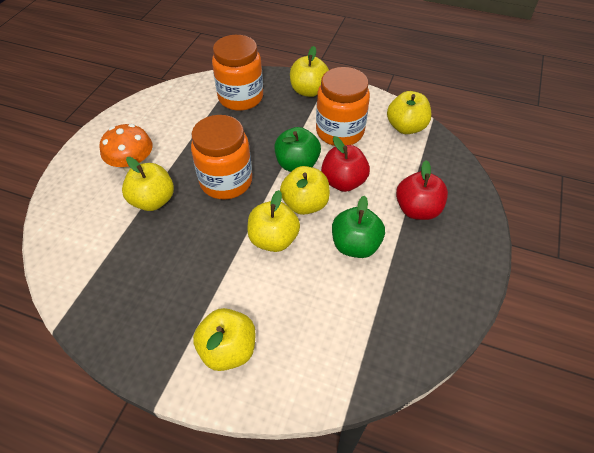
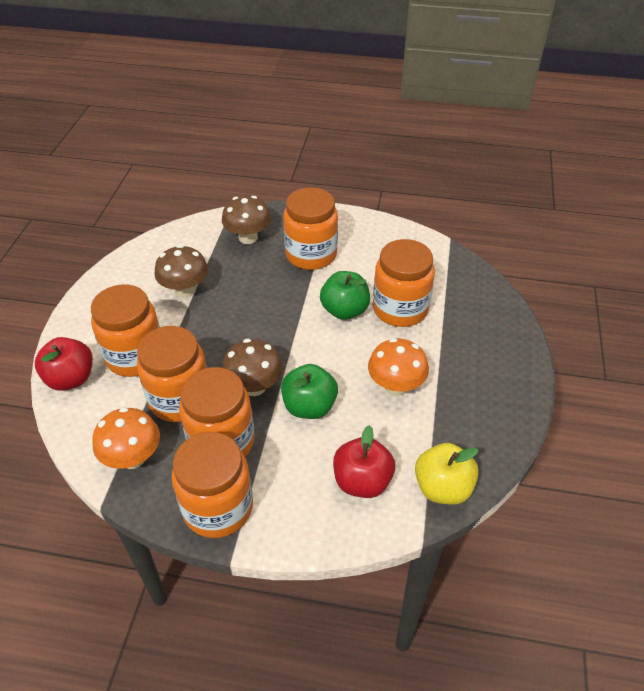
brown mushroom: 0 -> 3
orange jar: 3 -> 6
orange mushroom: 1 -> 2
yellow apple: 6 -> 1

